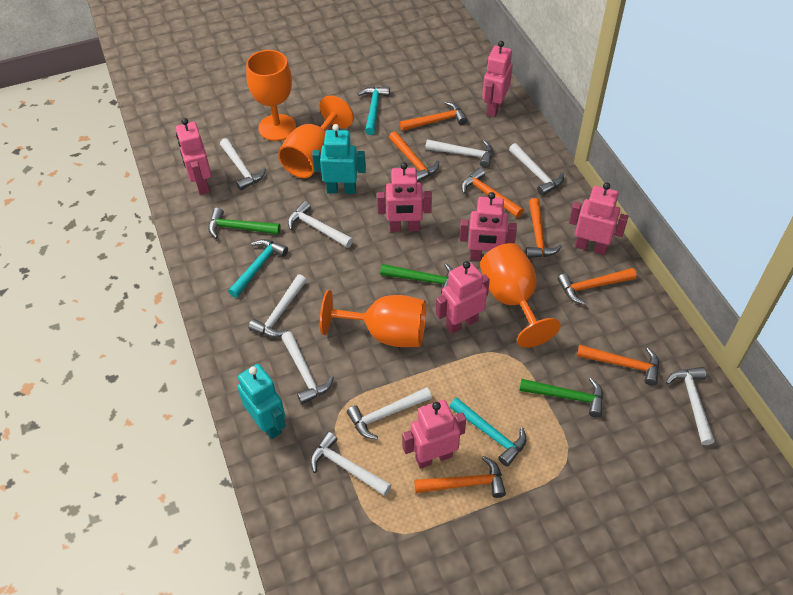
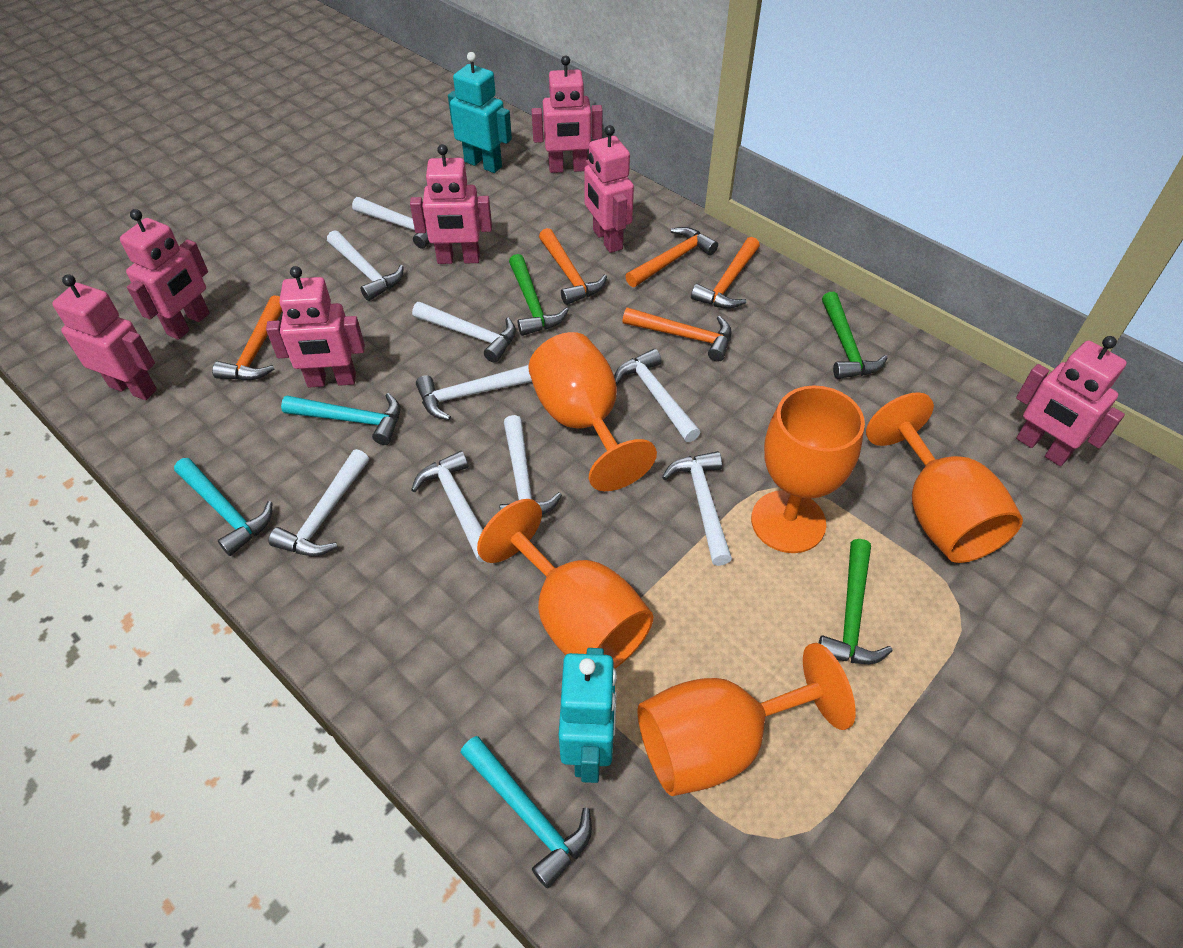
orange goblet: 4 -> 5
orange hammer: 7 -> 5

